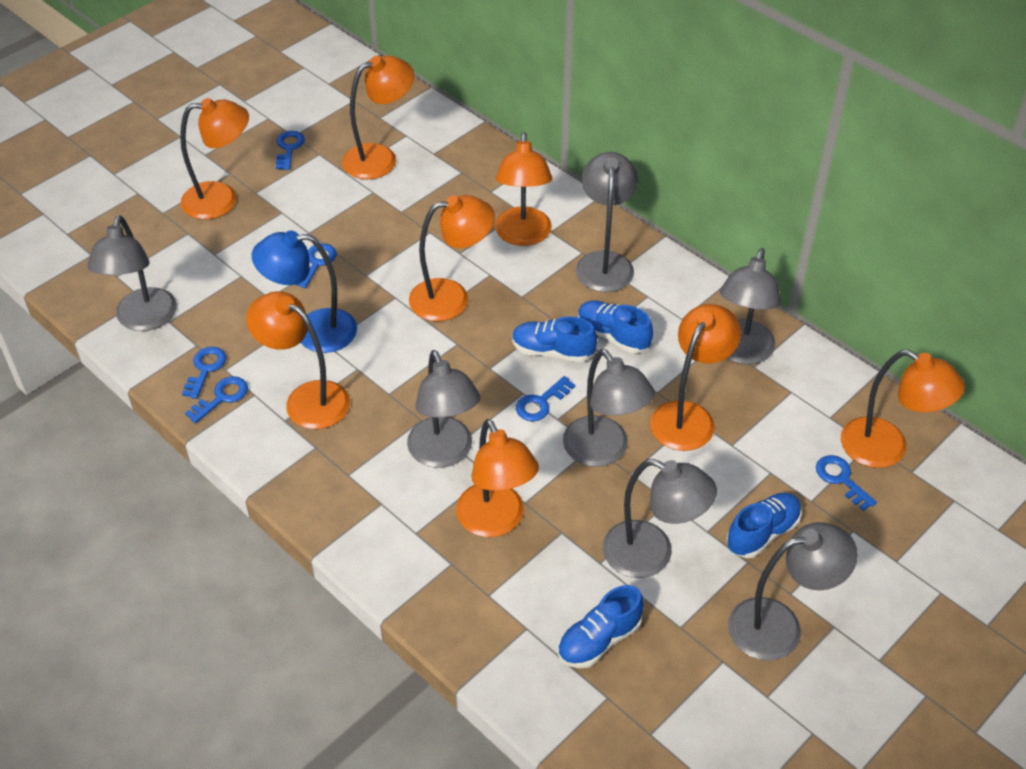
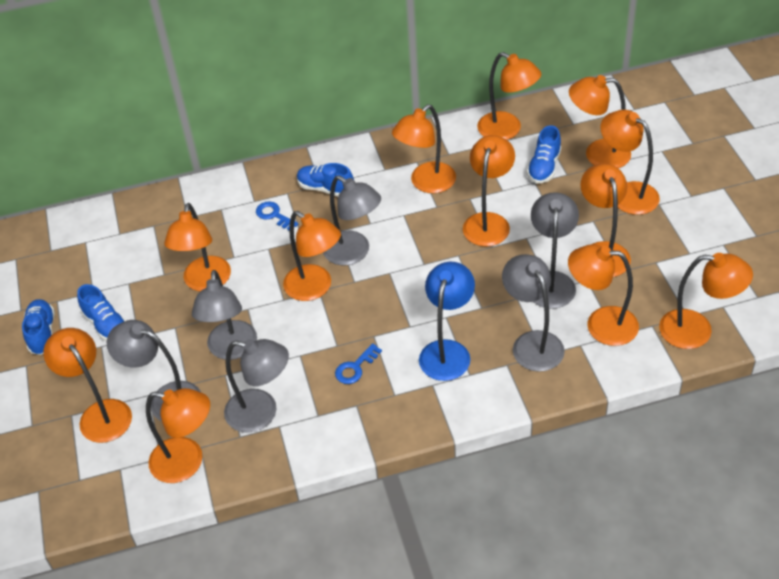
blue key: 6 -> 2
grey lamp: 7 -> 6
orange lamp: 8 -> 12

